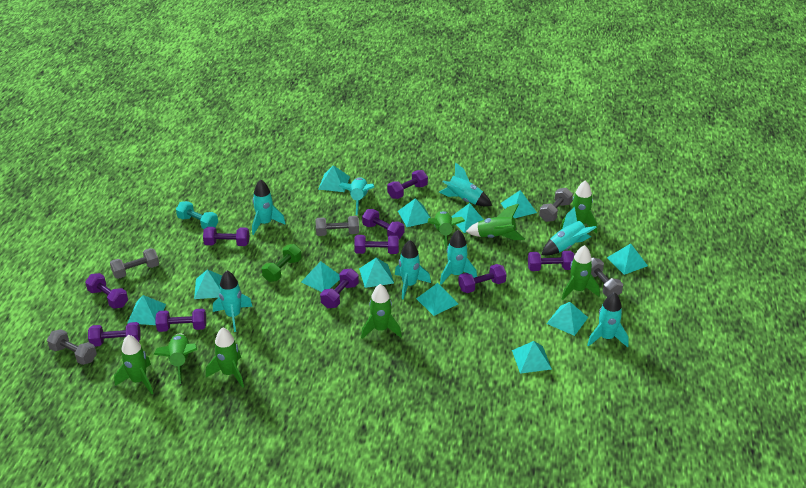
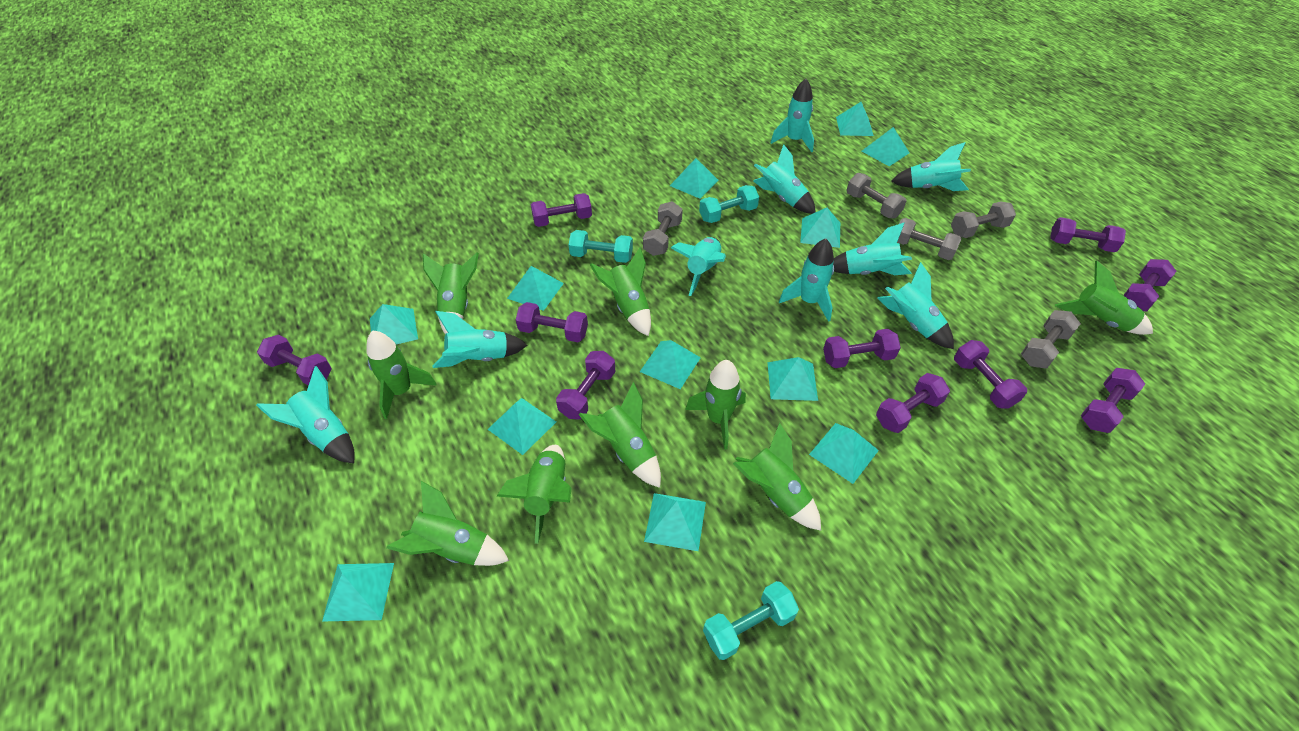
green dumbbell: 1 -> 0
green rocket: 8 -> 9
turquoise dumbbell: 1 -> 3
turquoise rocket: 8 -> 9

